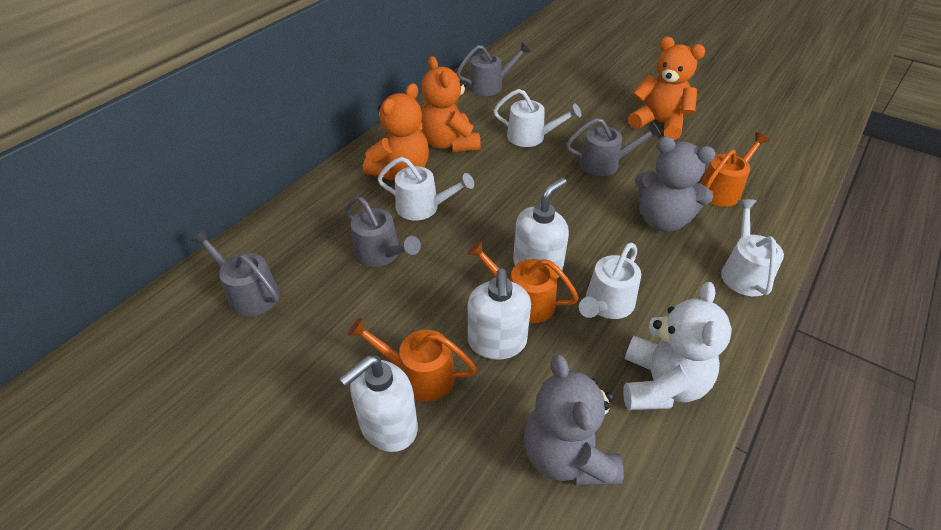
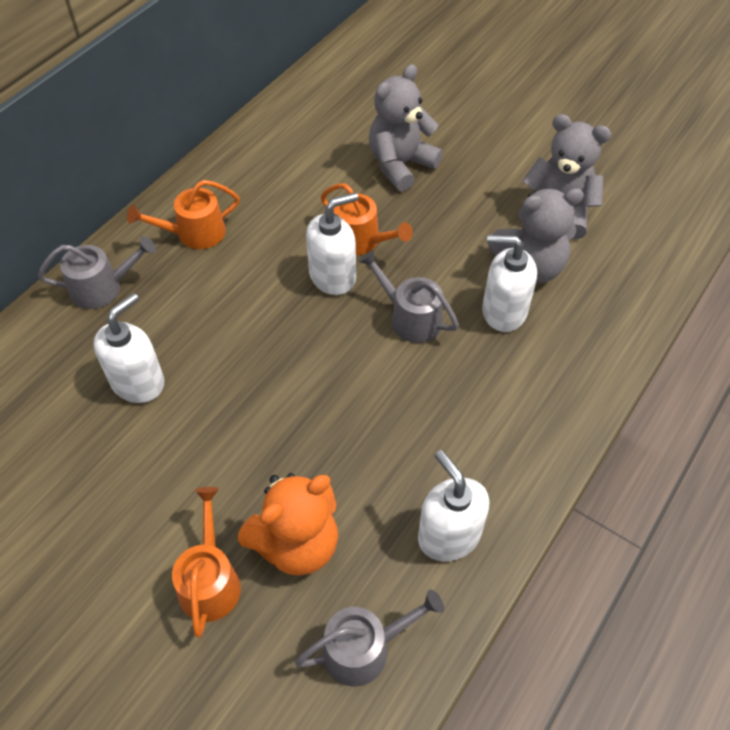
grey teddy bear: 2 -> 3
grey watering can: 4 -> 3
orange teddy bear: 3 -> 1
white soap dispenser: 3 -> 4
white teddy bear: 1 -> 0
white watering can: 4 -> 0

